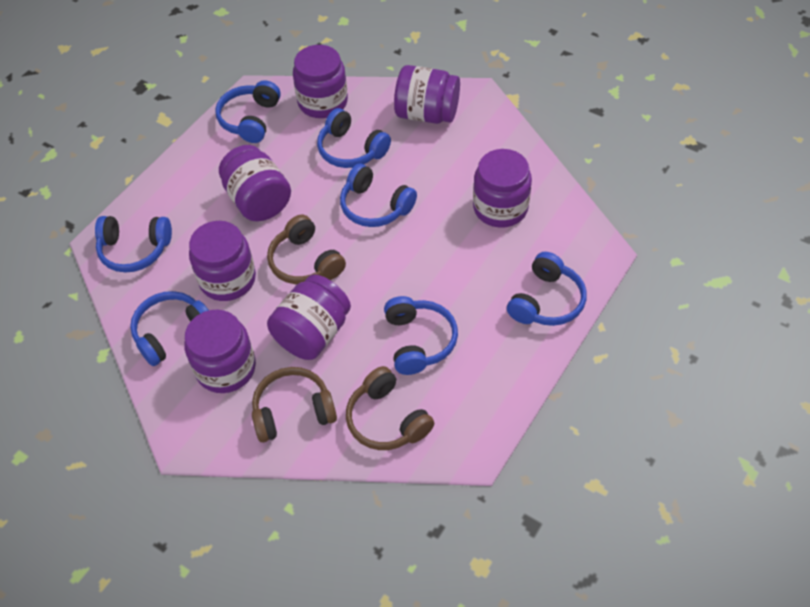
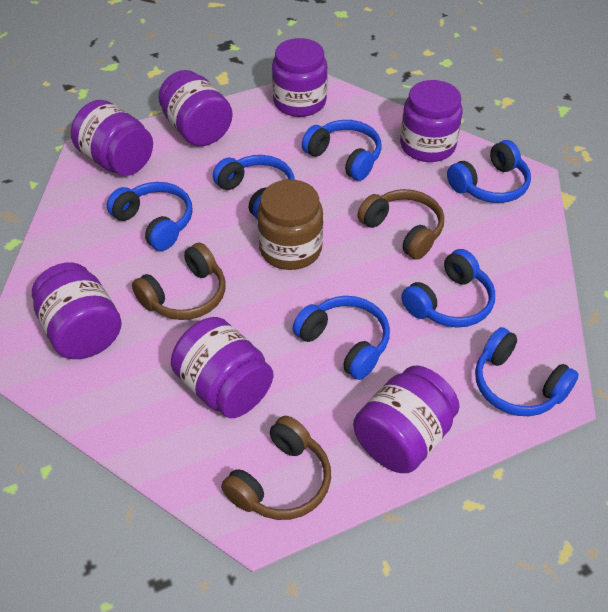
brown jar: 0 -> 1

